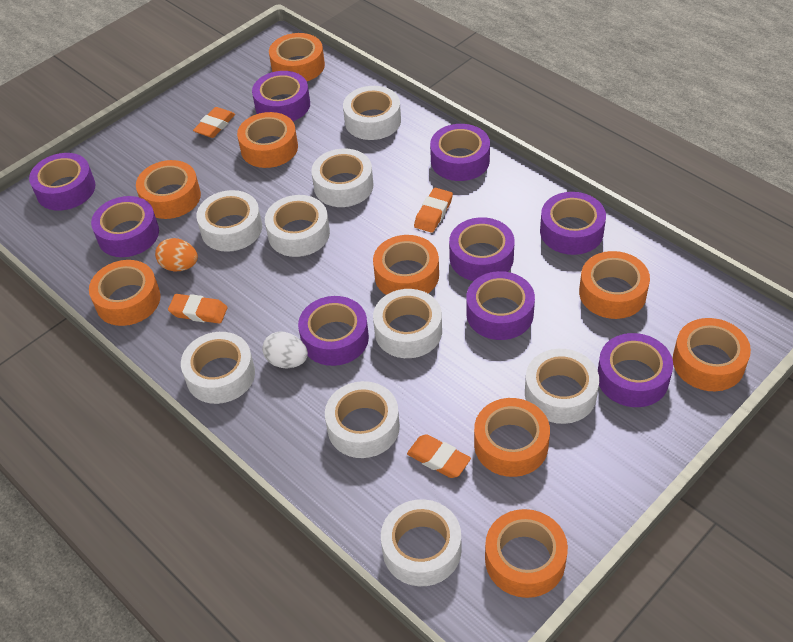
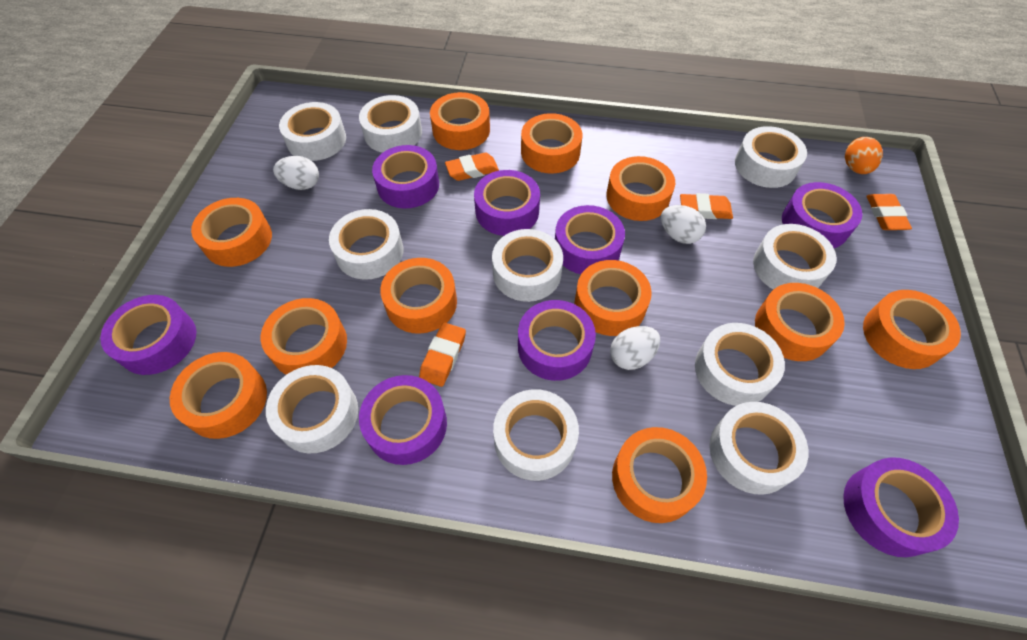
orange tape: 9 -> 11
purple tape: 9 -> 8
white egg: 1 -> 3
white tape: 9 -> 10

